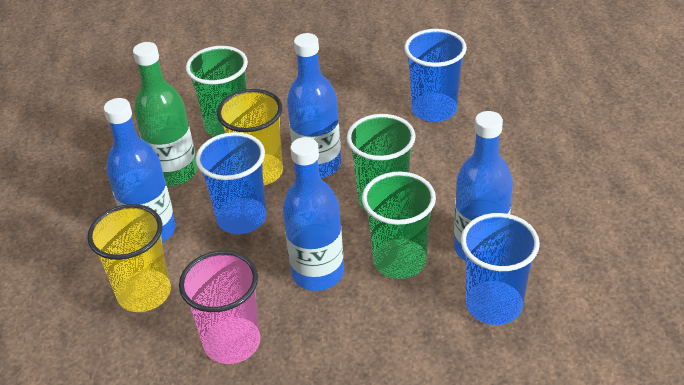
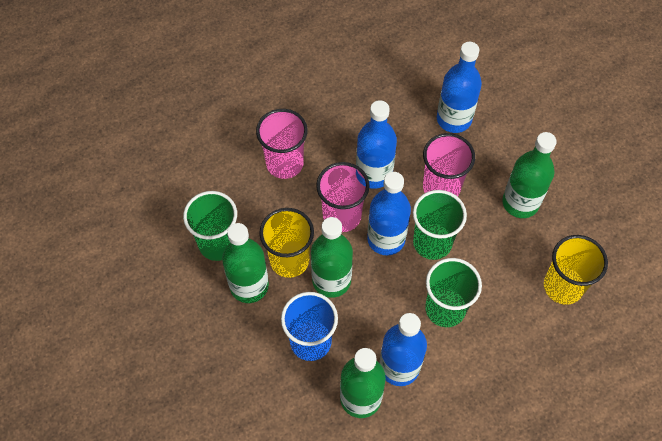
blue cup: 3 -> 1
green bottle: 1 -> 4
pink cup: 1 -> 3

